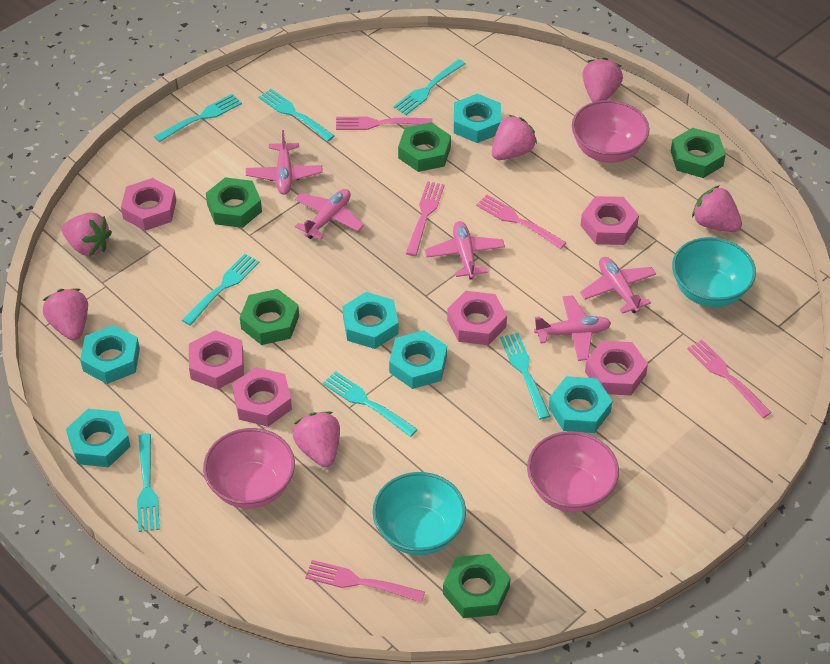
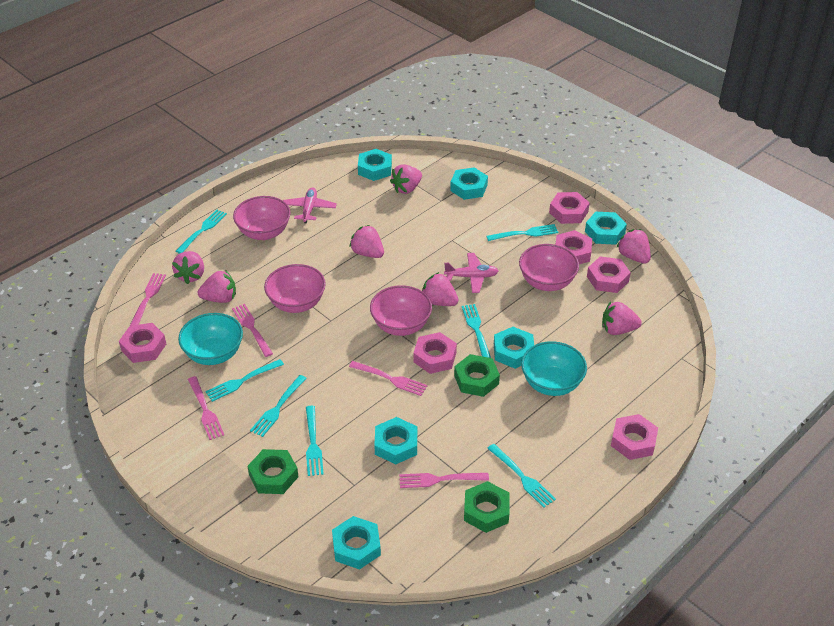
green nut: 5 -> 3
pink bowl: 3 -> 4
pink plane: 5 -> 2
pink strawberry: 6 -> 7

